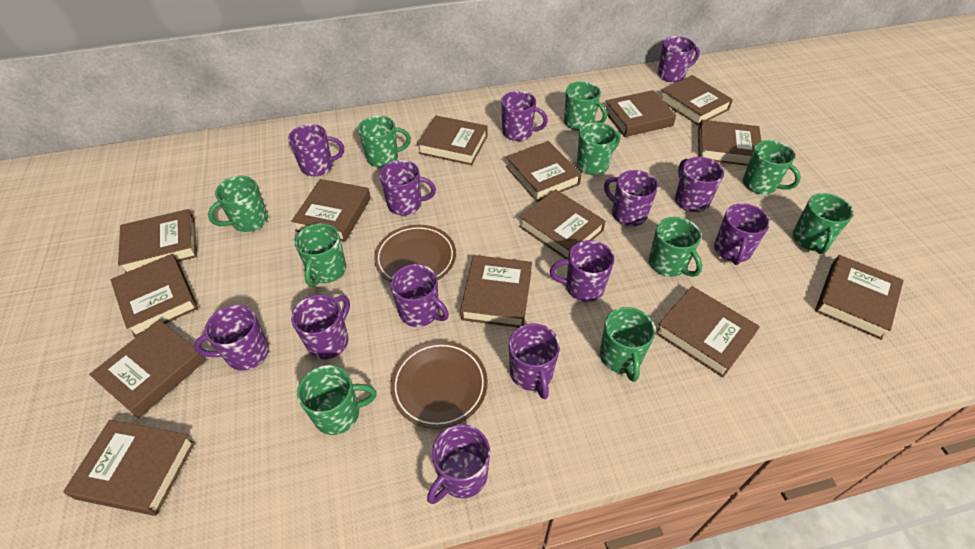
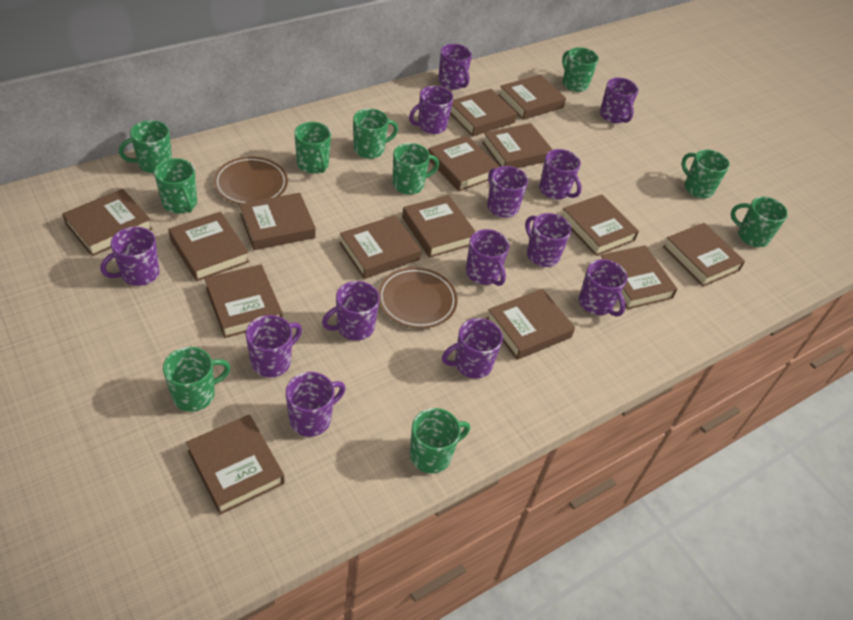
brown book: 14 -> 15

